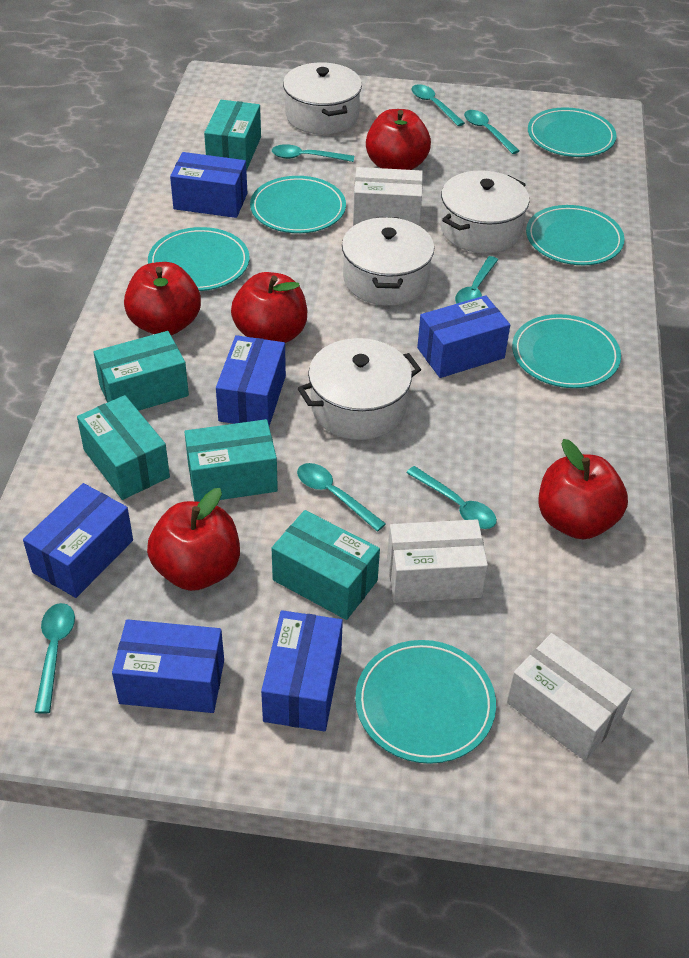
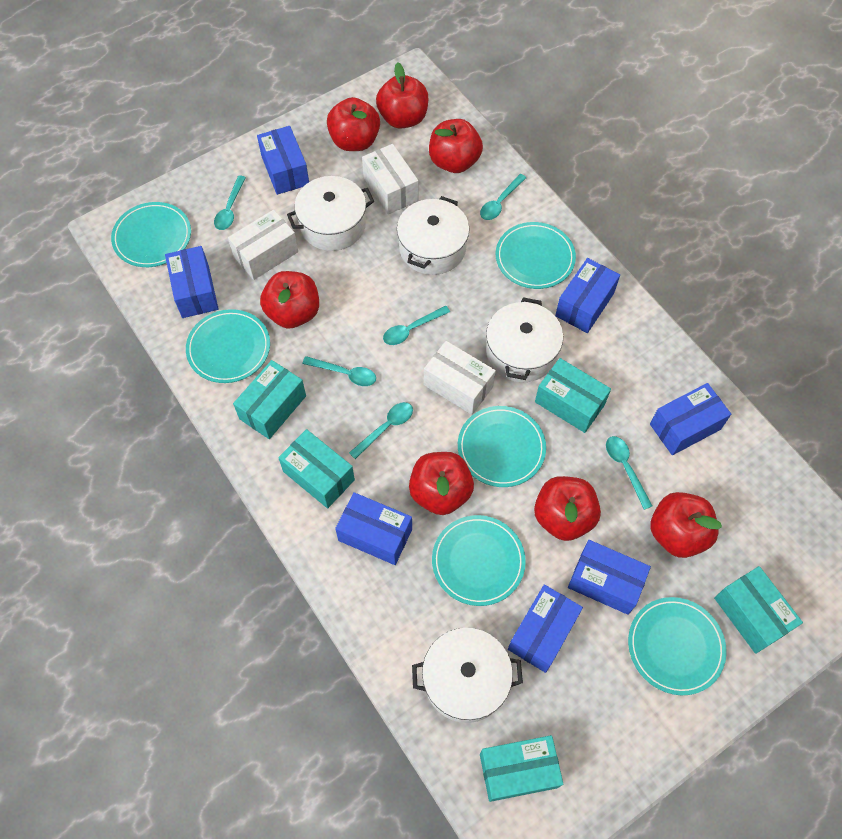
blue box: 6 -> 7
red apple: 5 -> 7
turquoise spoon: 7 -> 6

